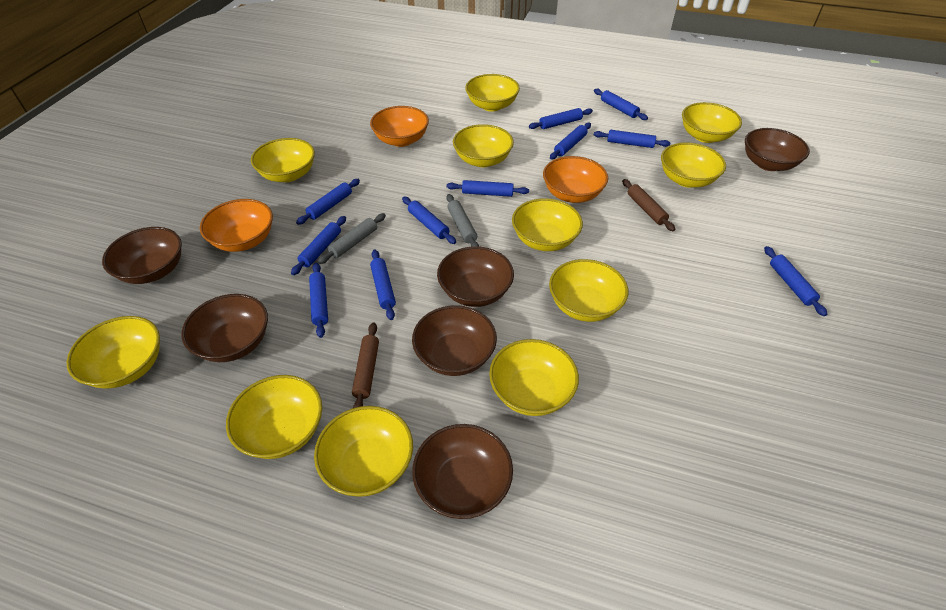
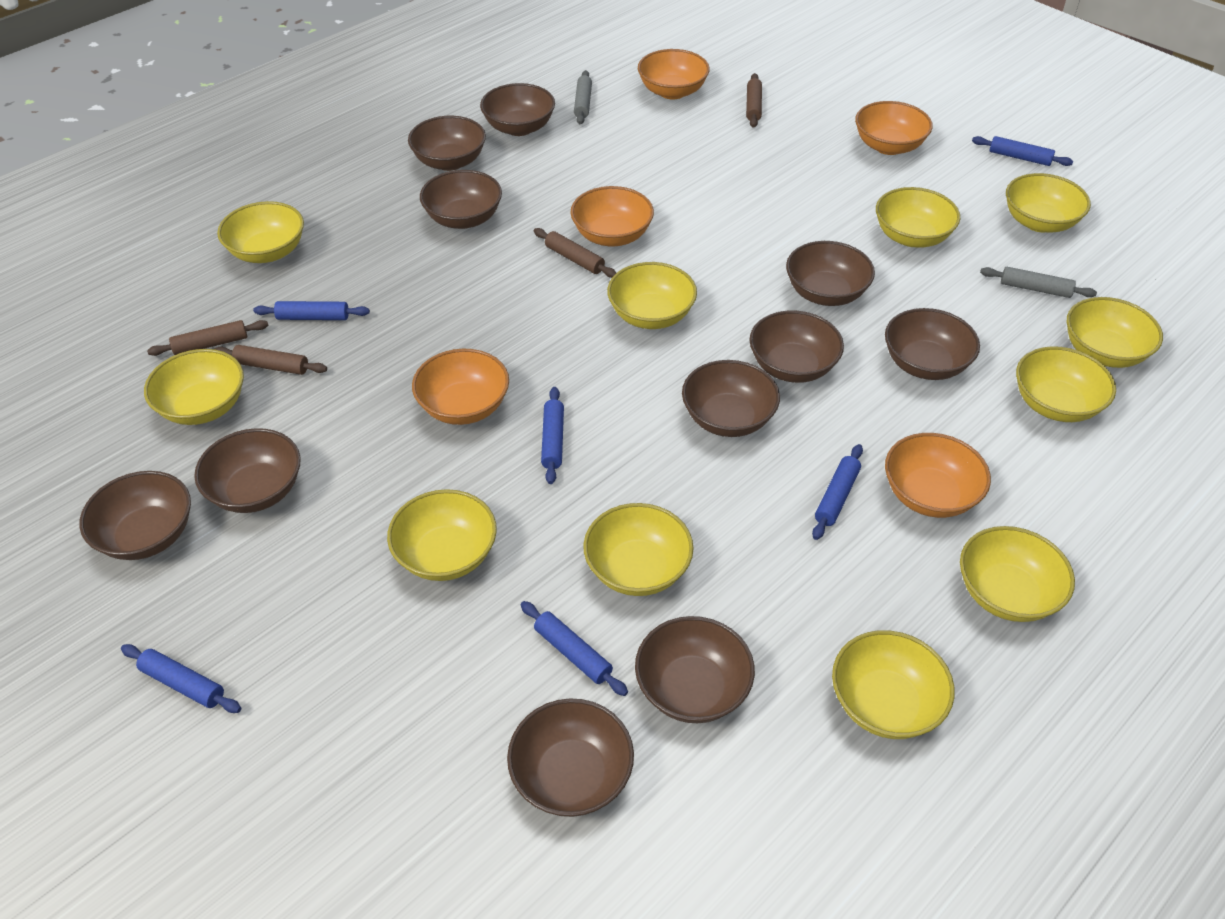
blue rolling pin: 11 -> 6
brown bowl: 6 -> 11
brown rolling pin: 2 -> 4
orange bowl: 3 -> 5

